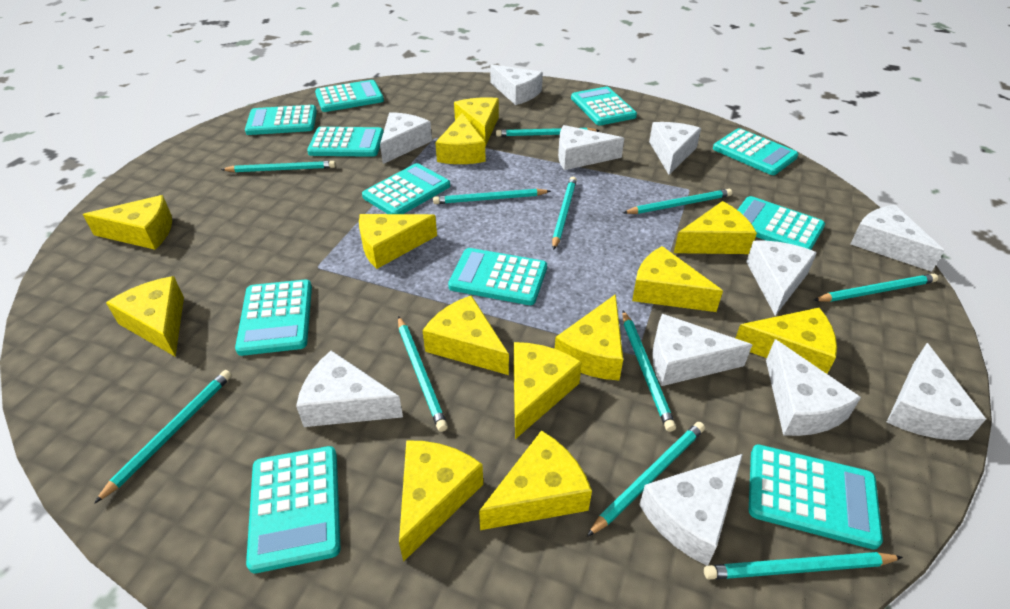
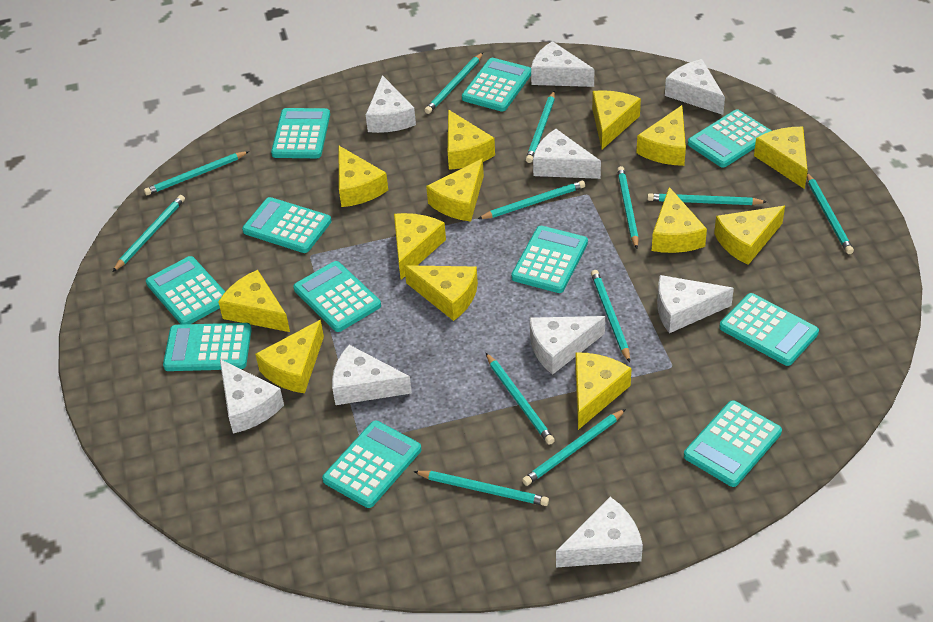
turquoise pencil: 11 -> 12
white cheese: 11 -> 9

